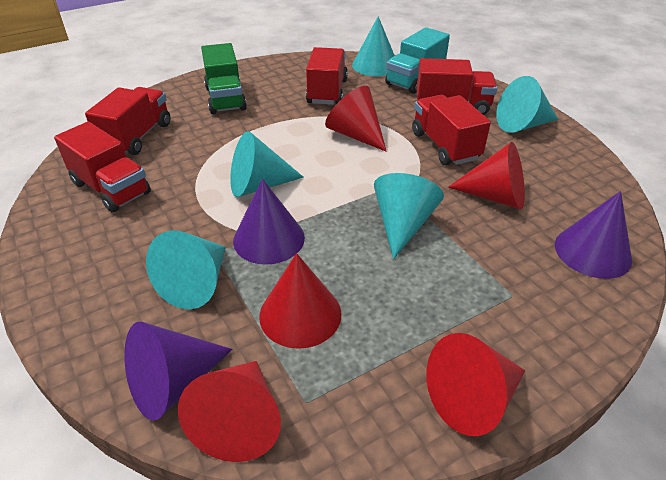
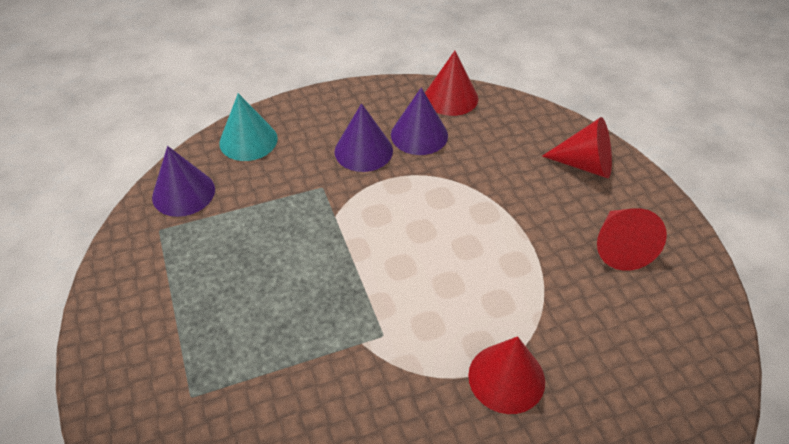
green truck: 1 -> 0
red cone: 5 -> 4
red truck: 5 -> 0
turquoise cone: 5 -> 1
turquoise truck: 1 -> 0

